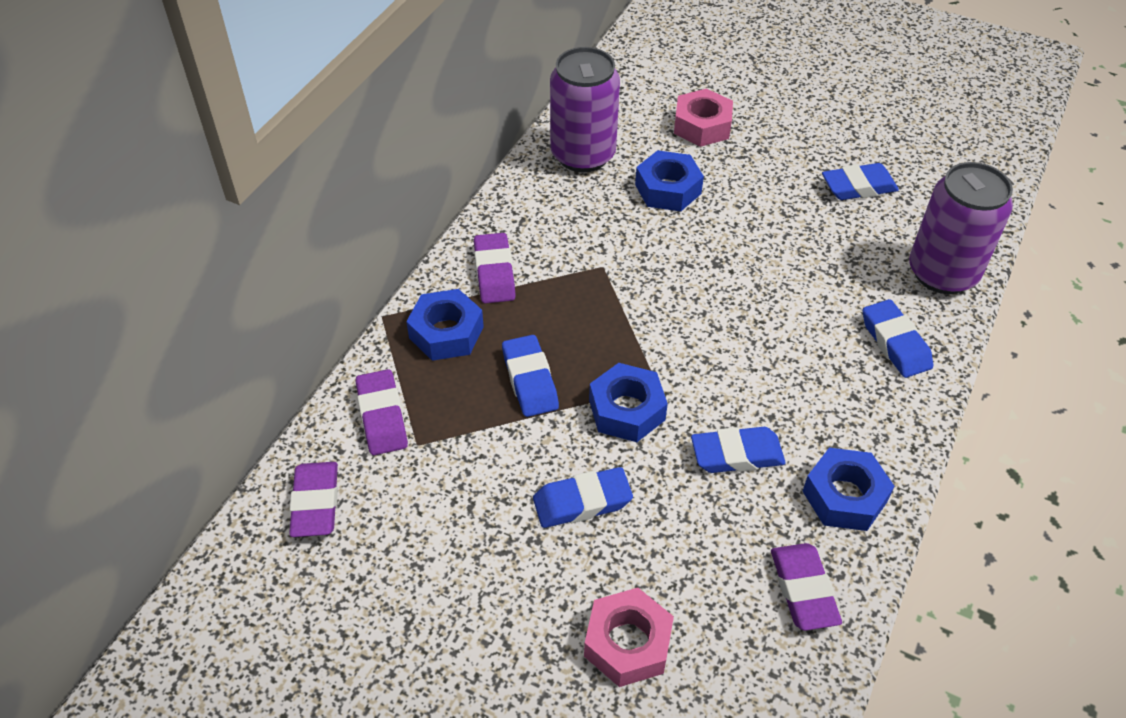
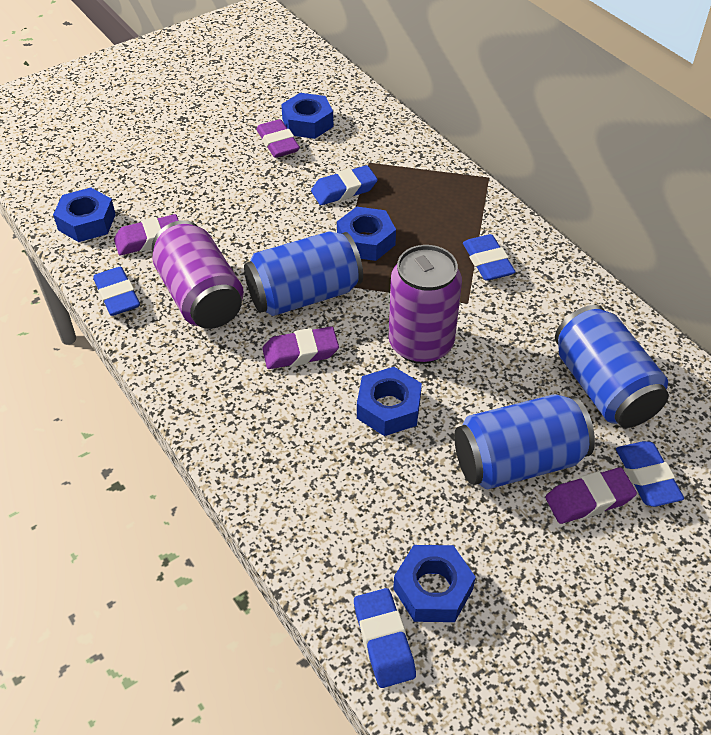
blue can: 0 -> 3
blue nut: 4 -> 5
pink nut: 2 -> 0

